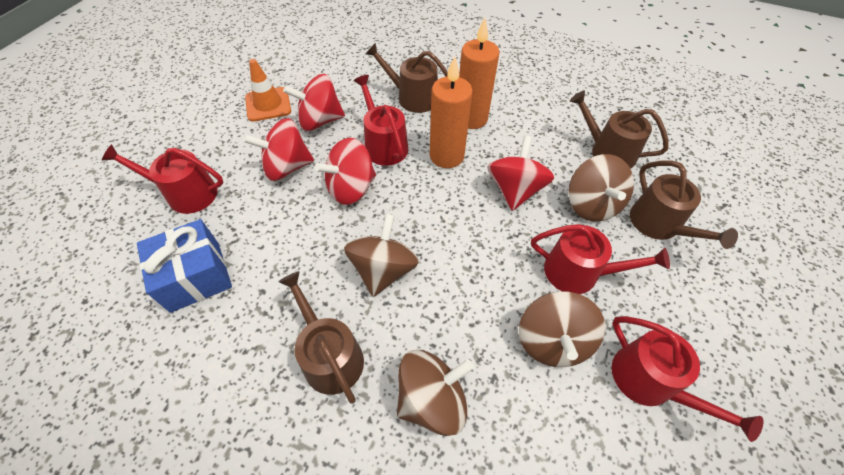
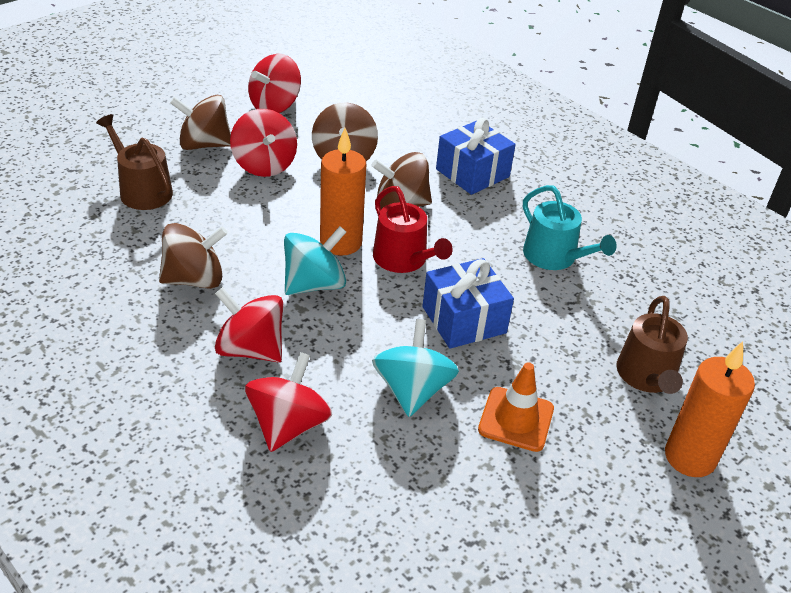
blue gift: 1 -> 2
brown watering can: 4 -> 2
red watering can: 4 -> 1
turquoise spinning top: 0 -> 2
turquoise watering can: 0 -> 1

